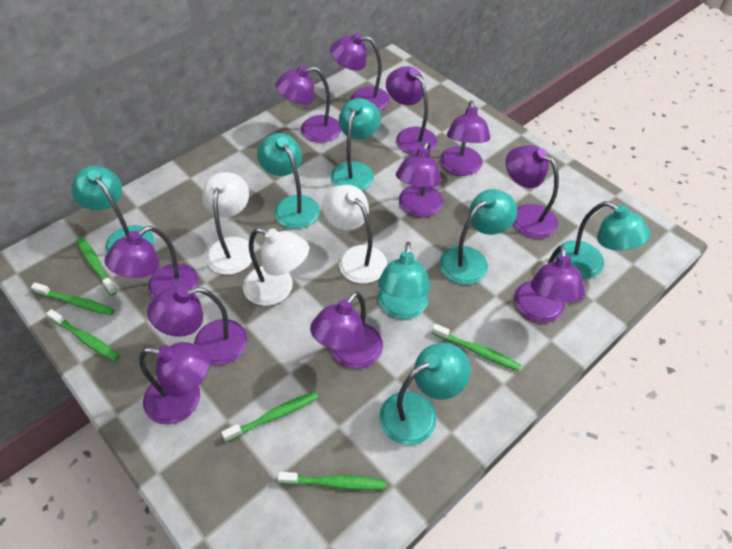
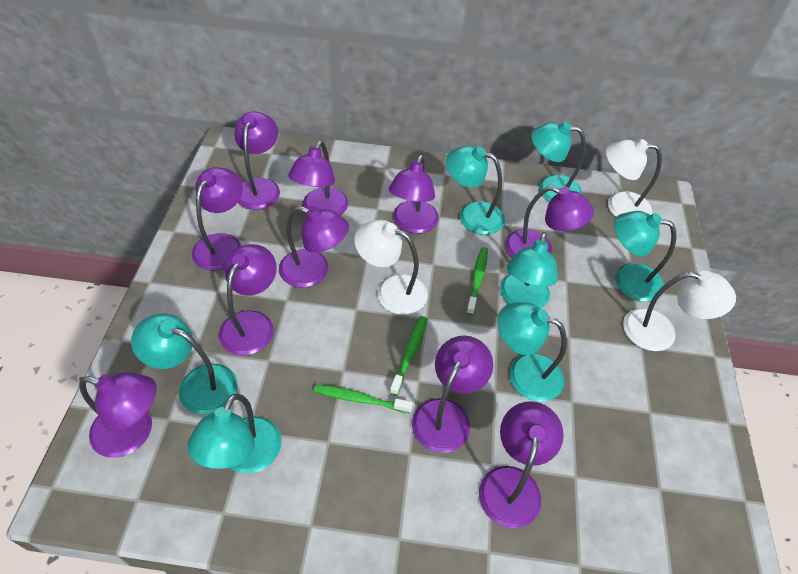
green toothbrush: 6 -> 3
purple lamp: 11 -> 10

